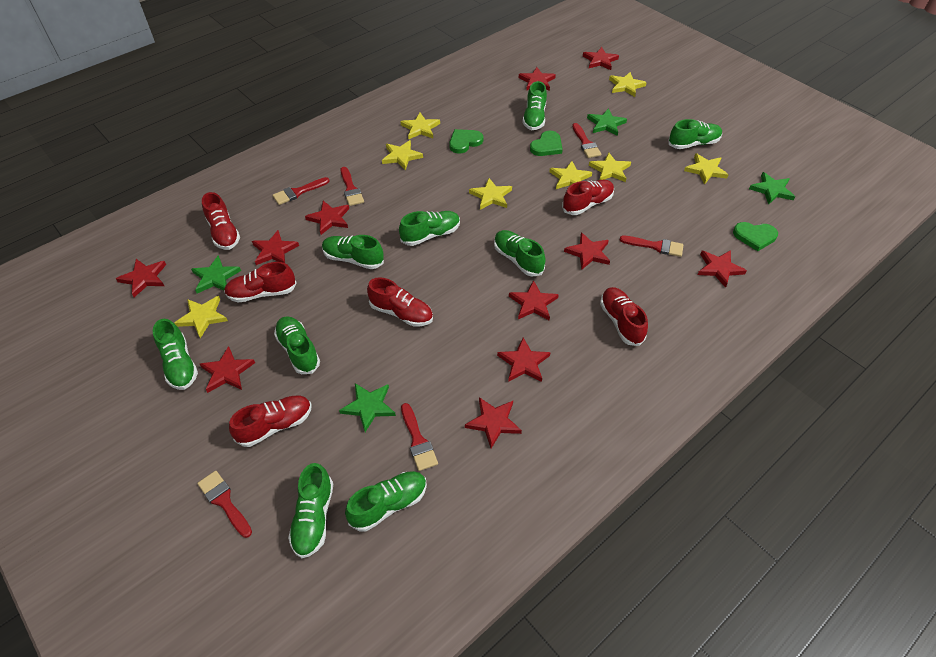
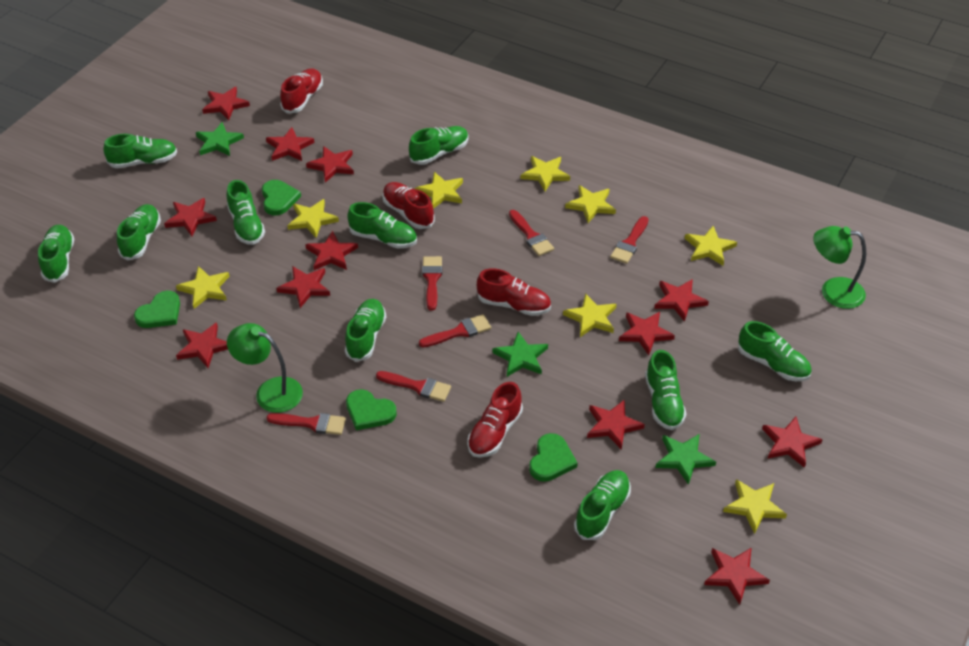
green heart: 3 -> 4
green lamp: 0 -> 2
green shoe: 9 -> 10
green star: 4 -> 3
red shoe: 6 -> 4
red star: 11 -> 12

